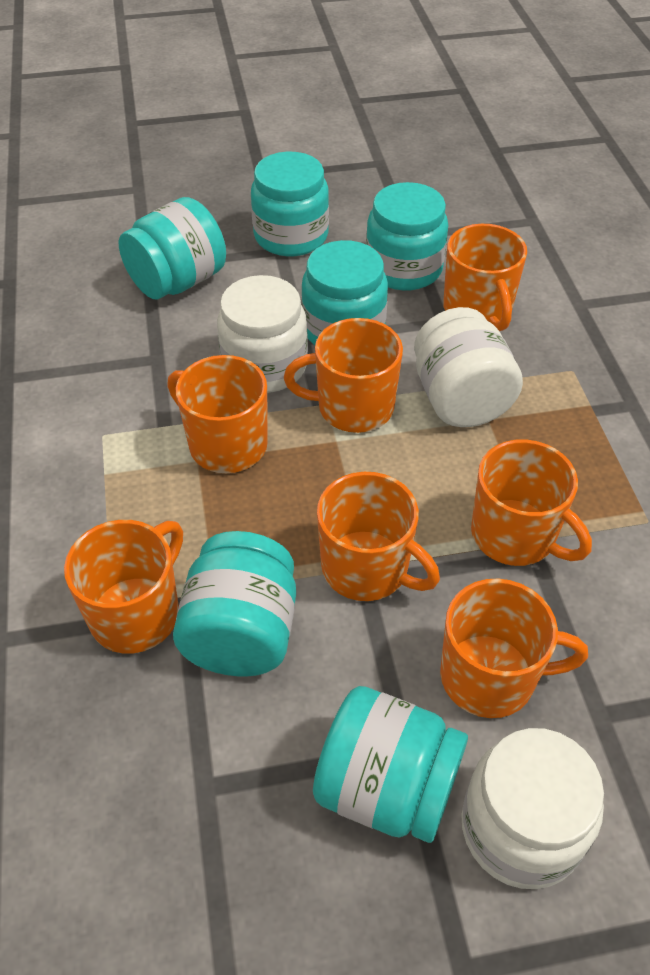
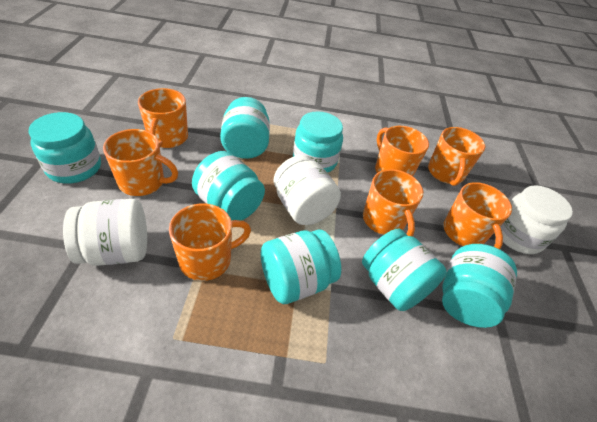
turquoise jar: 6 -> 7

